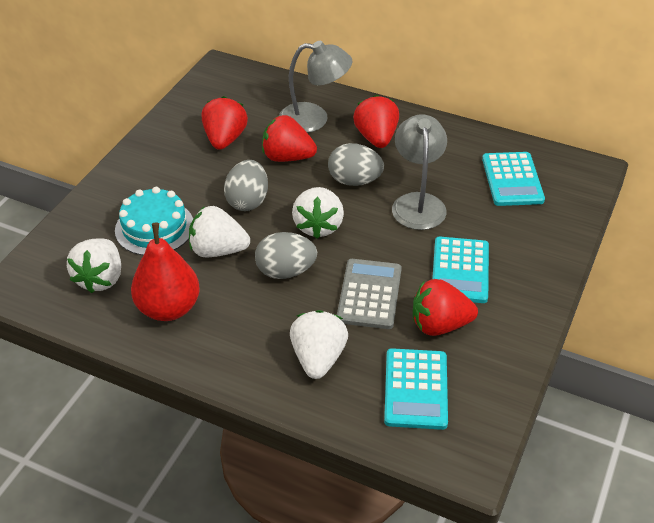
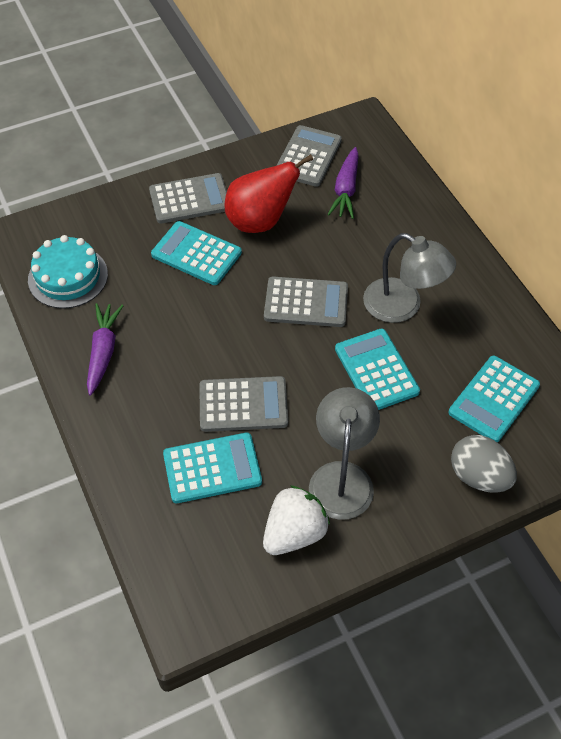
grey calculator: 1 -> 4
grey egg: 3 -> 1
purple carrot: 0 -> 2
red strawberry: 4 -> 0
turquoise calculator: 3 -> 4
white strawberry: 4 -> 1

